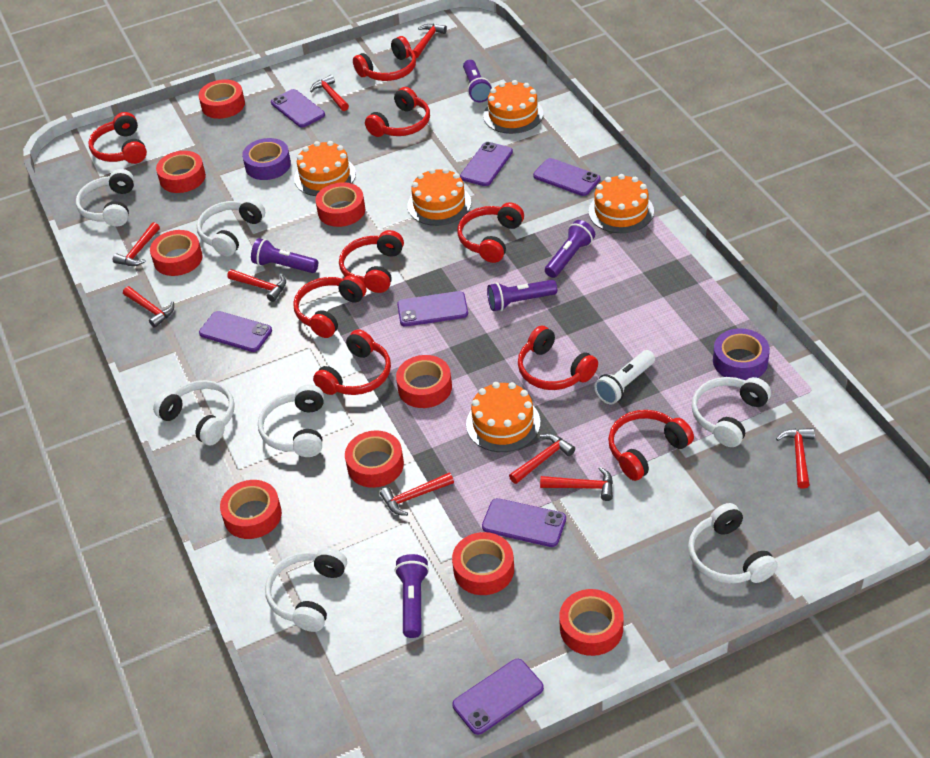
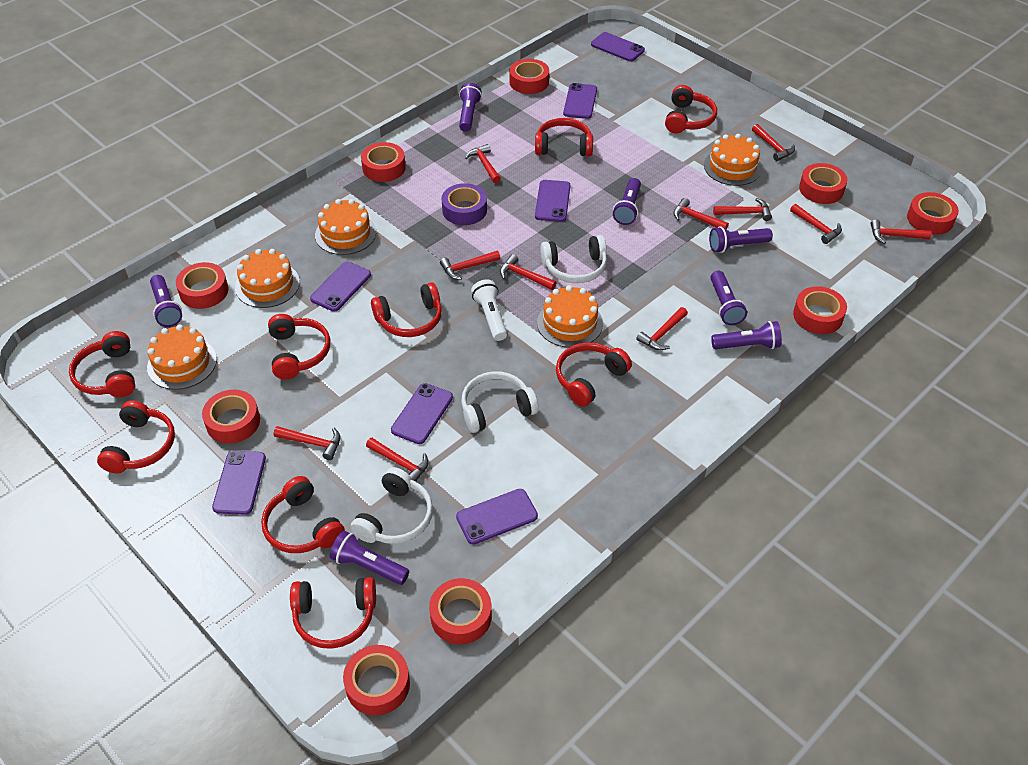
purple flashlight: 5 -> 7
purple tape: 2 -> 1
red hammer: 9 -> 11
white headphones: 7 -> 3

